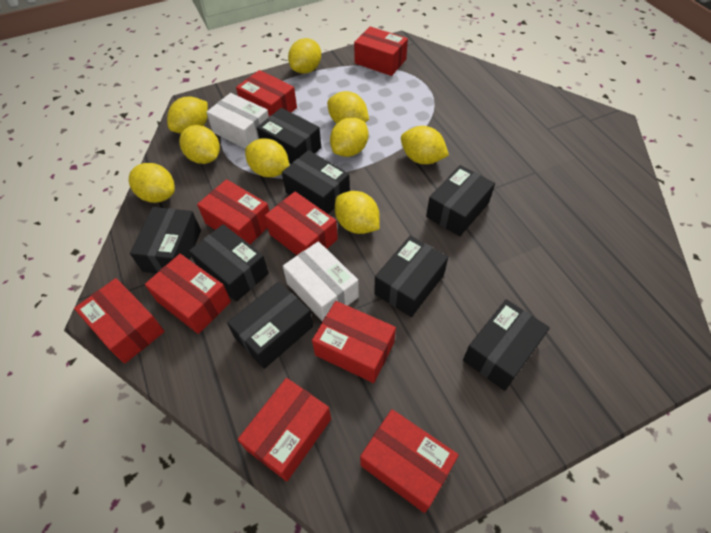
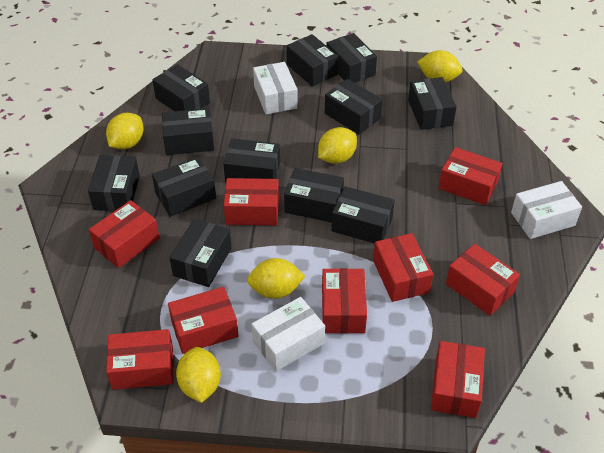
black box: 8 -> 12
white box: 2 -> 3
yellow lemon: 9 -> 5

